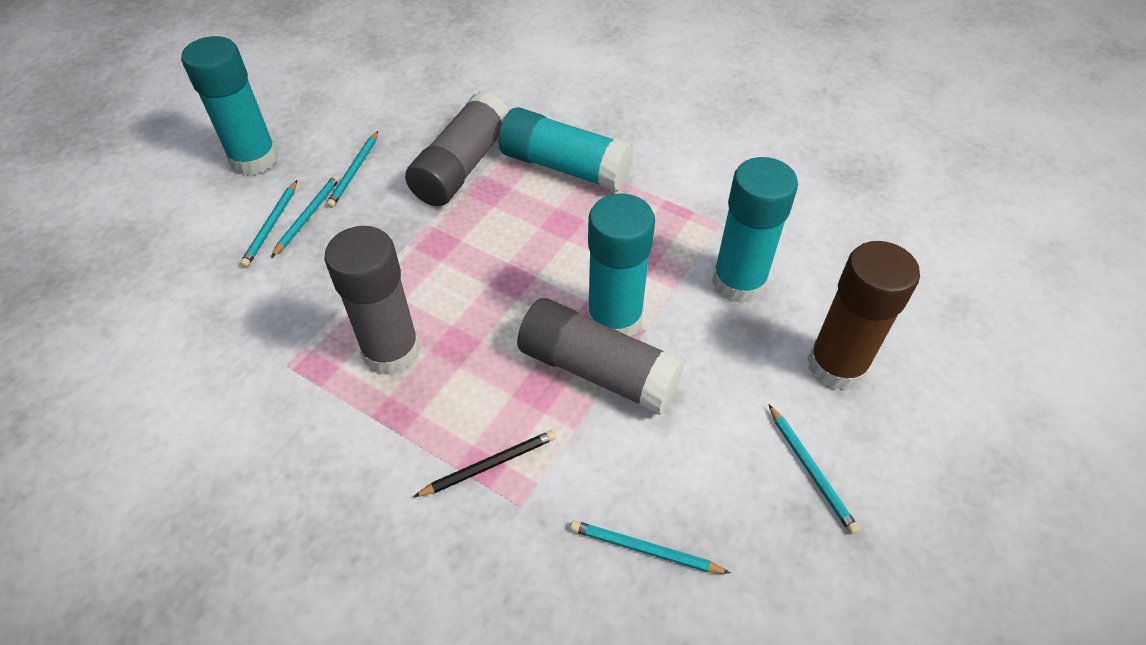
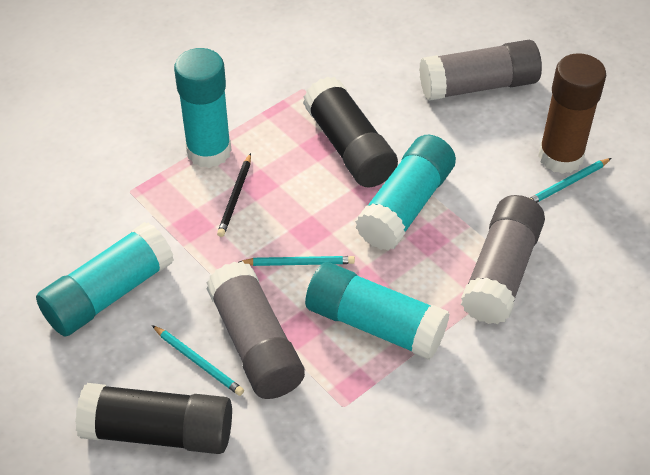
black glue stick: 0 -> 2
turquoise pencil: 5 -> 3

